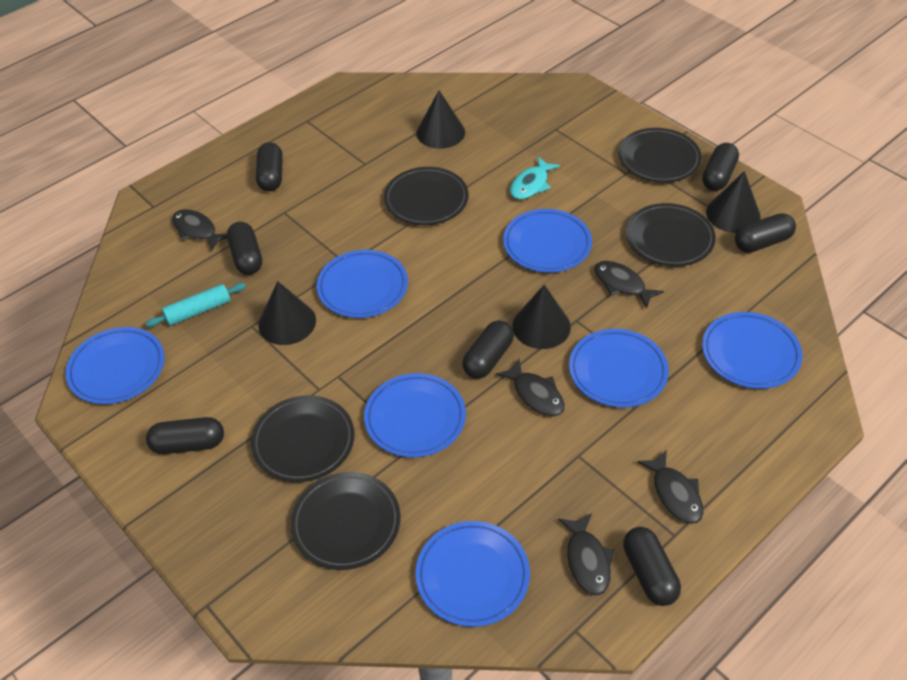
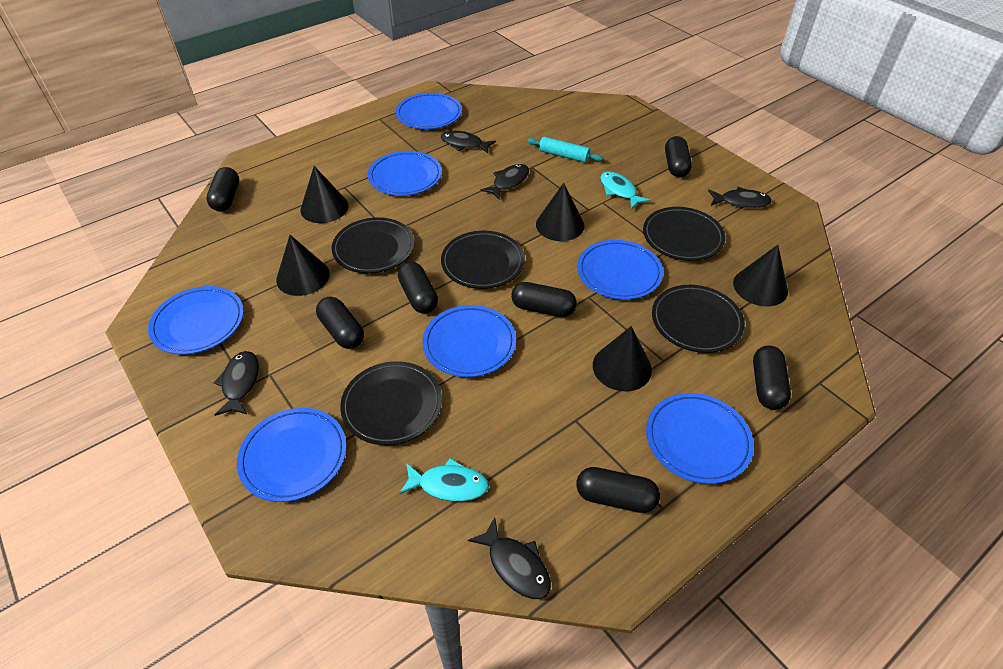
black cone: 4 -> 5
turquoise fish: 1 -> 2

